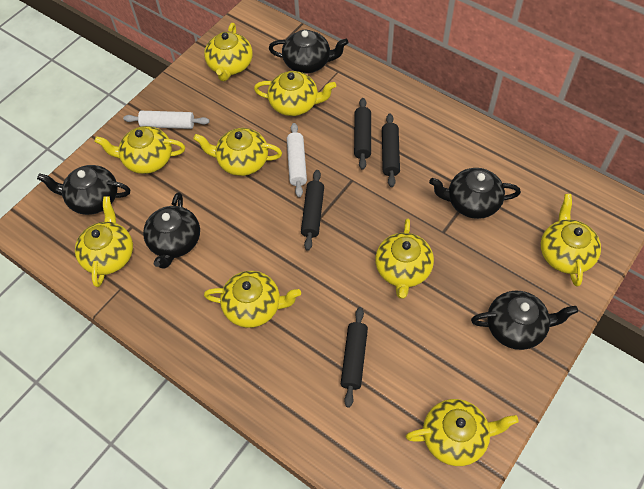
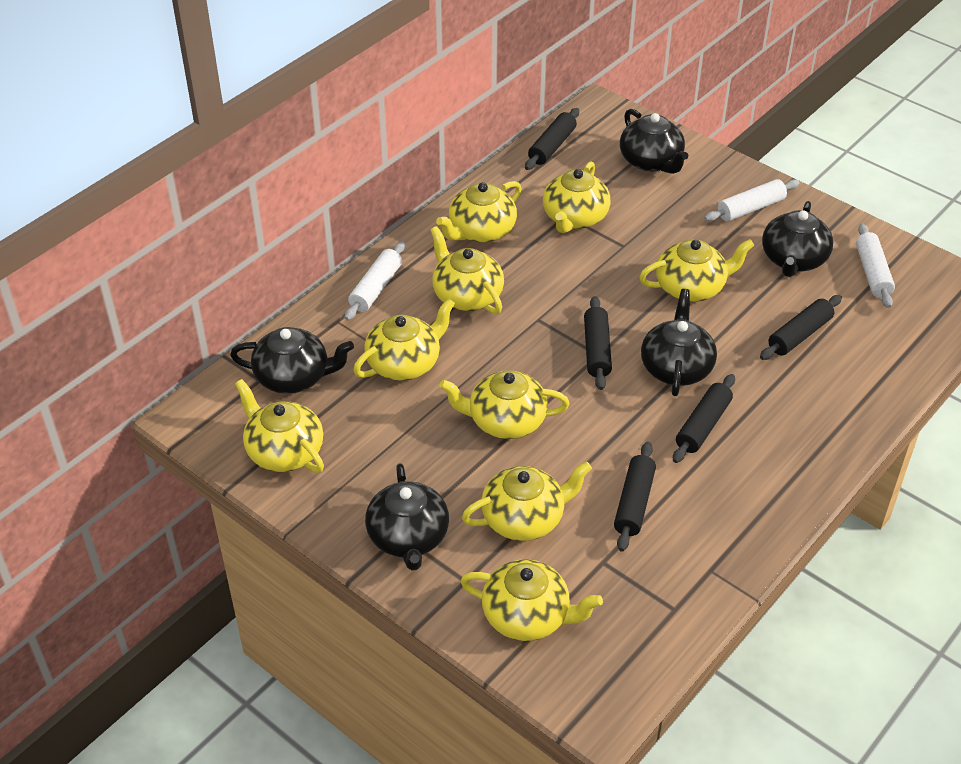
black rolling pin: 4 -> 5
white rolling pin: 2 -> 3

